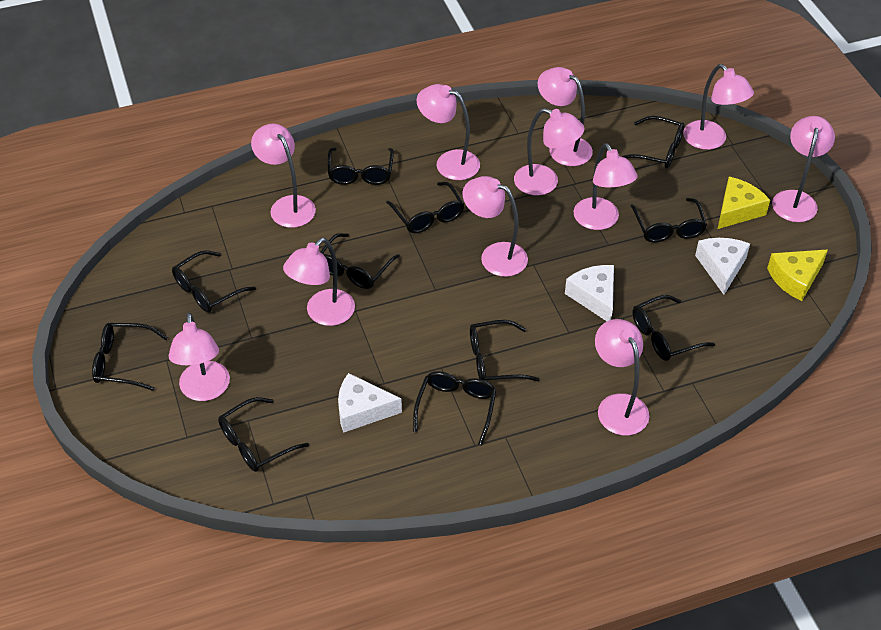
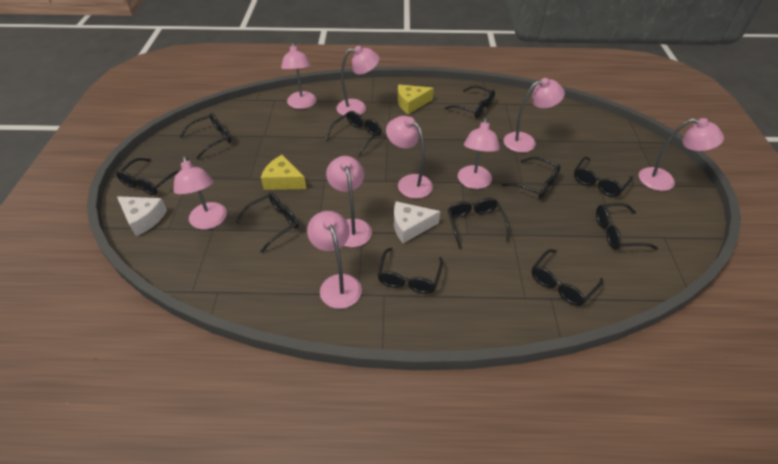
pink lamp: 11 -> 9
white cheese: 3 -> 2

